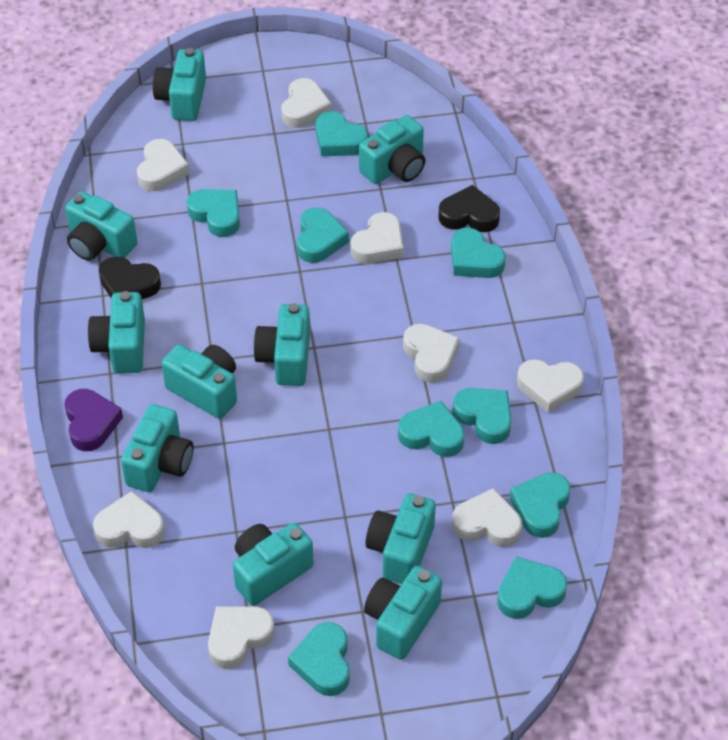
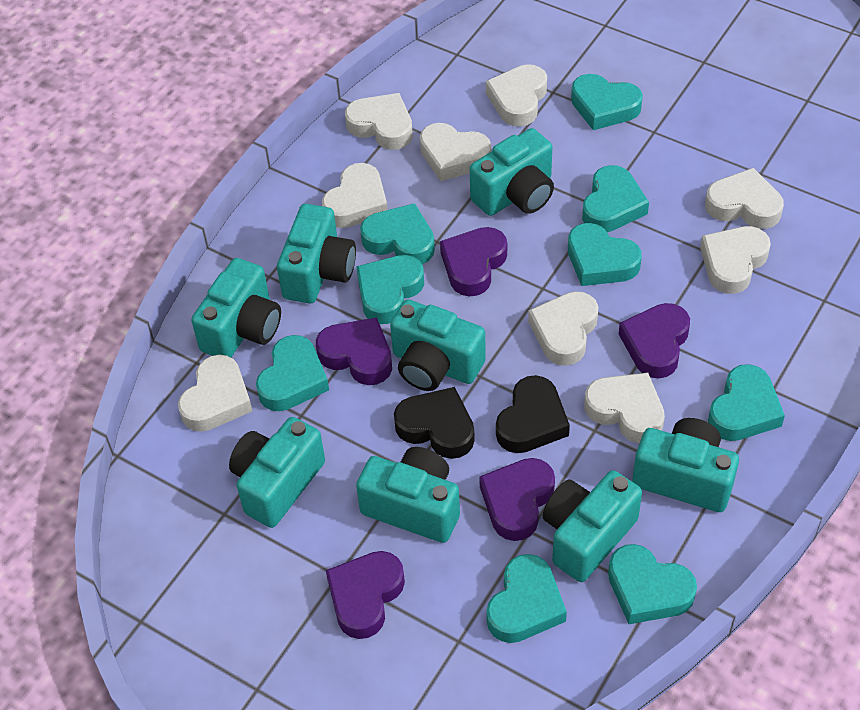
purple heart: 1 -> 5
turquoise camera: 10 -> 8
white heart: 8 -> 9

